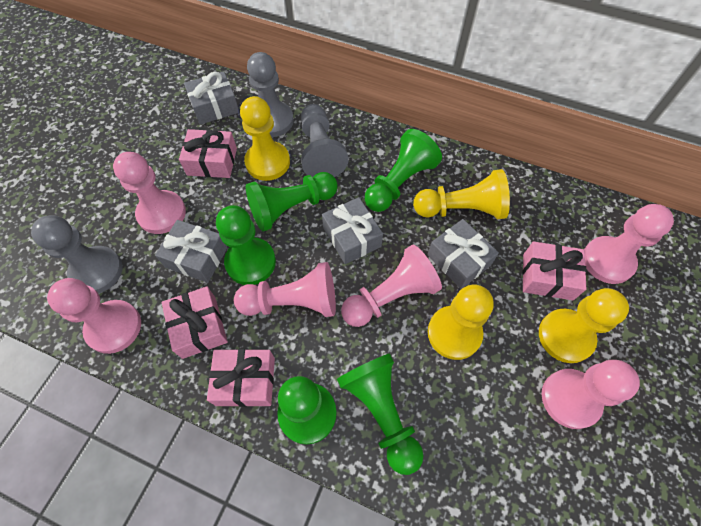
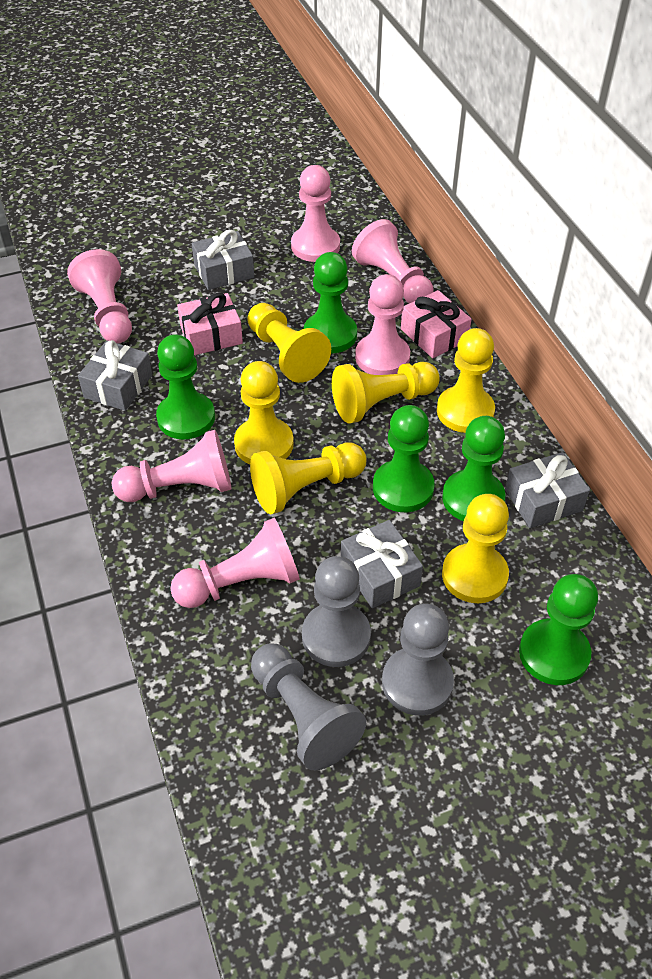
pink gift: 4 -> 2
yellow pawn: 4 -> 6

